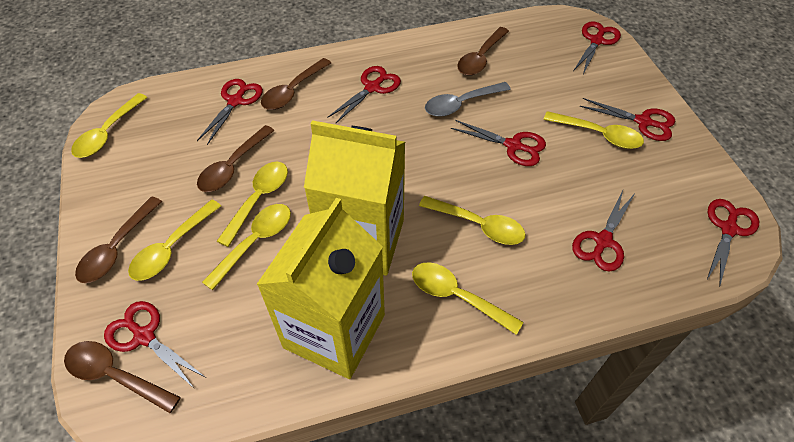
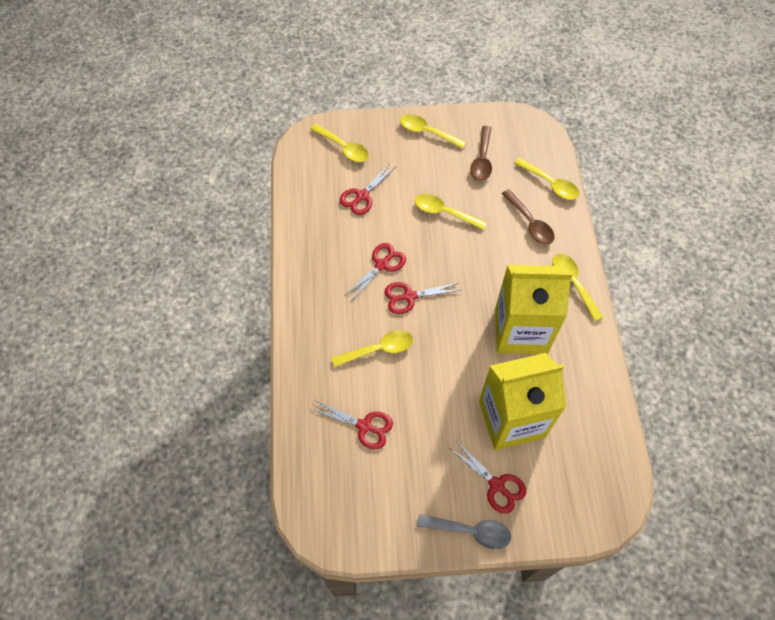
brown spoon: 5 -> 2
red scissors: 8 -> 5
yellow spoon: 7 -> 6

